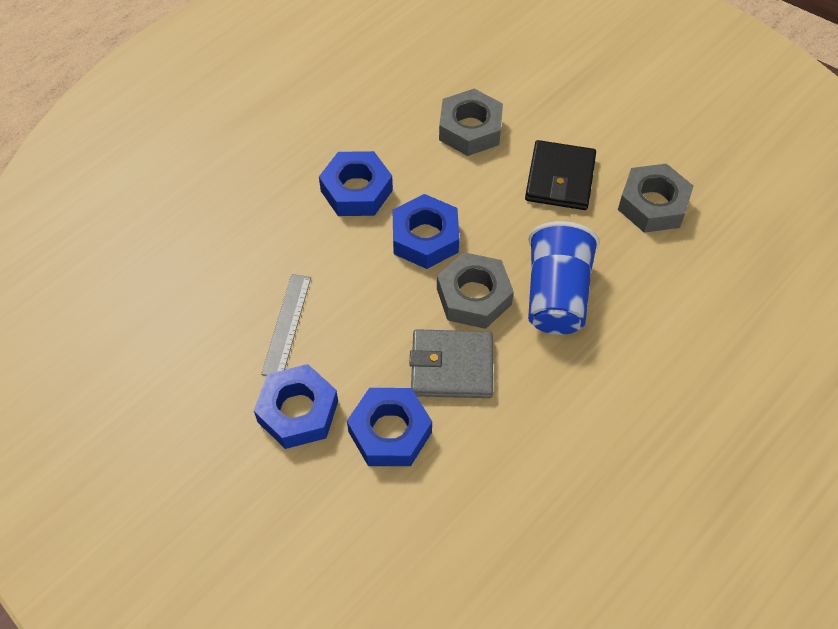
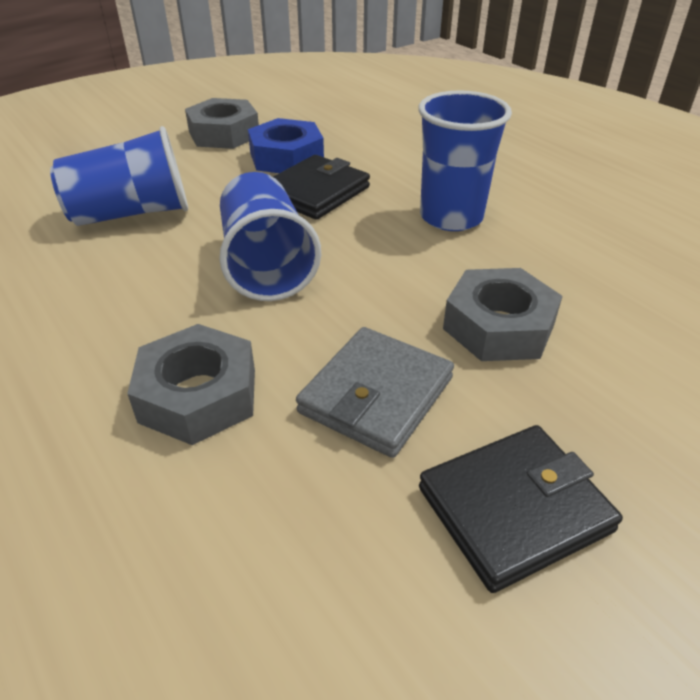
black wallet: 1 -> 2
blue cup: 1 -> 3
blue nut: 4 -> 1
grey ruler: 1 -> 0

